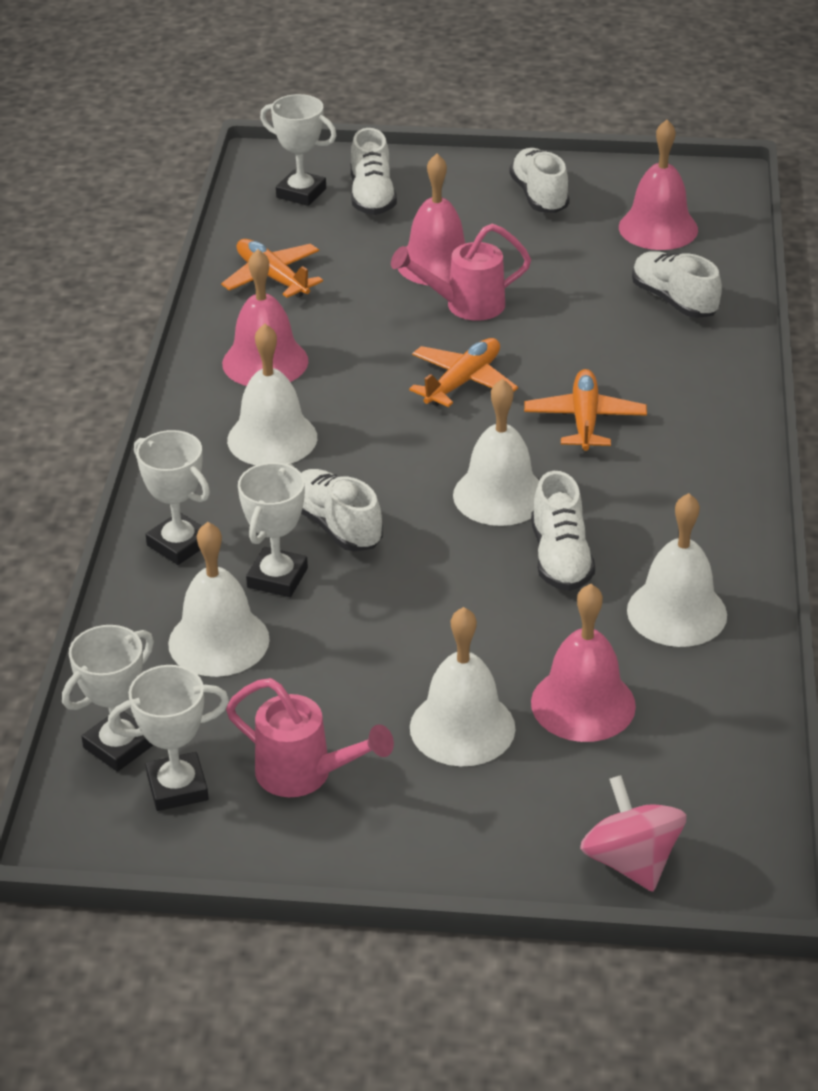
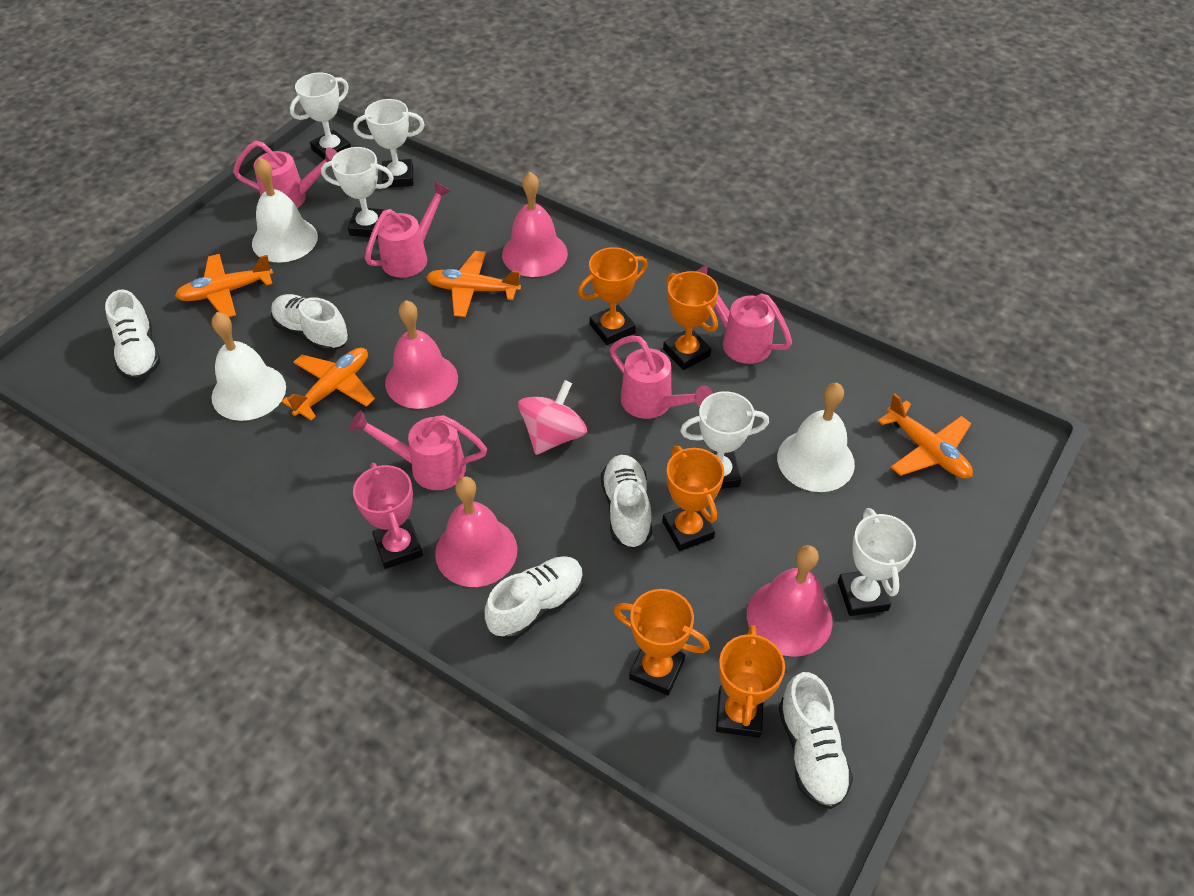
orange plane: 3 -> 4
orange trophy: 0 -> 5
pink trophy: 0 -> 1
pink watering can: 2 -> 5
white bell: 5 -> 3

